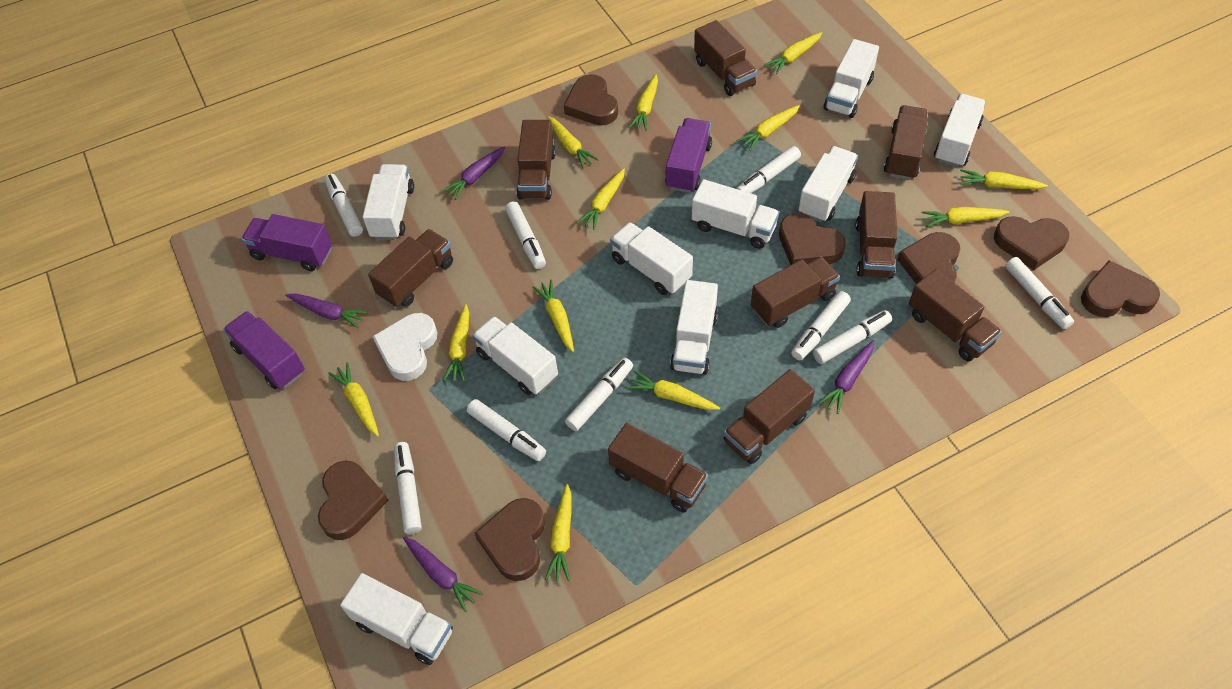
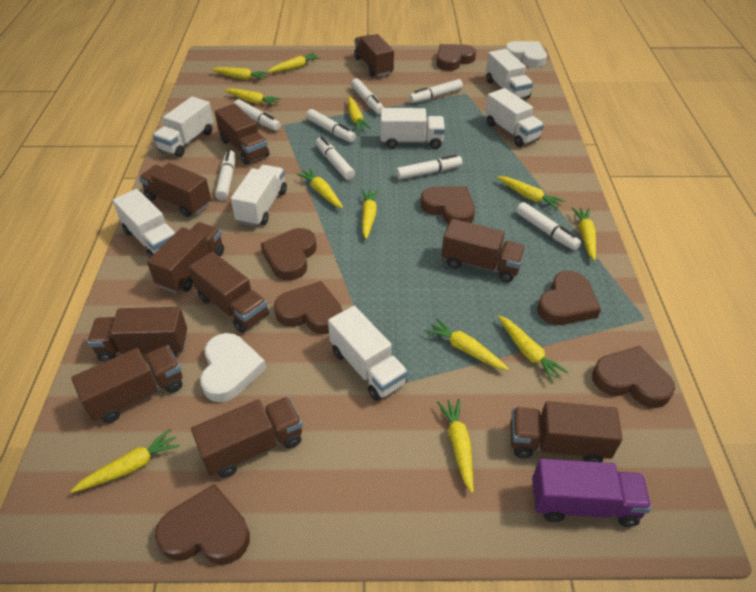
brown truck: 9 -> 10
purple carrot: 4 -> 0
purple truck: 3 -> 1
white heart: 1 -> 2
white marker: 9 -> 8
white truck: 9 -> 7

